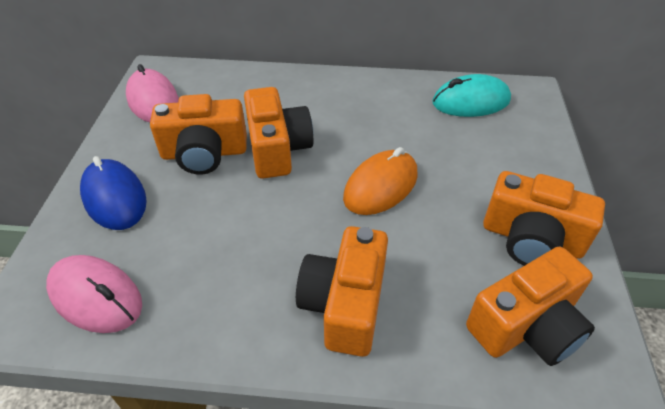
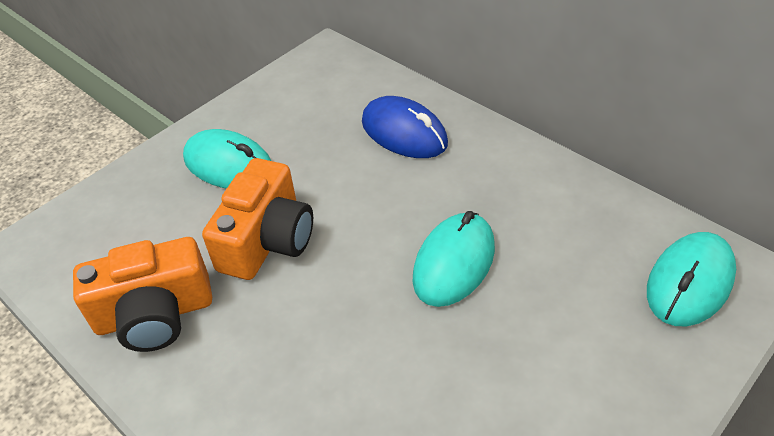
orange camera: 5 -> 2
orange mouse: 1 -> 0
pink mouse: 2 -> 0
turquoise mouse: 1 -> 3

